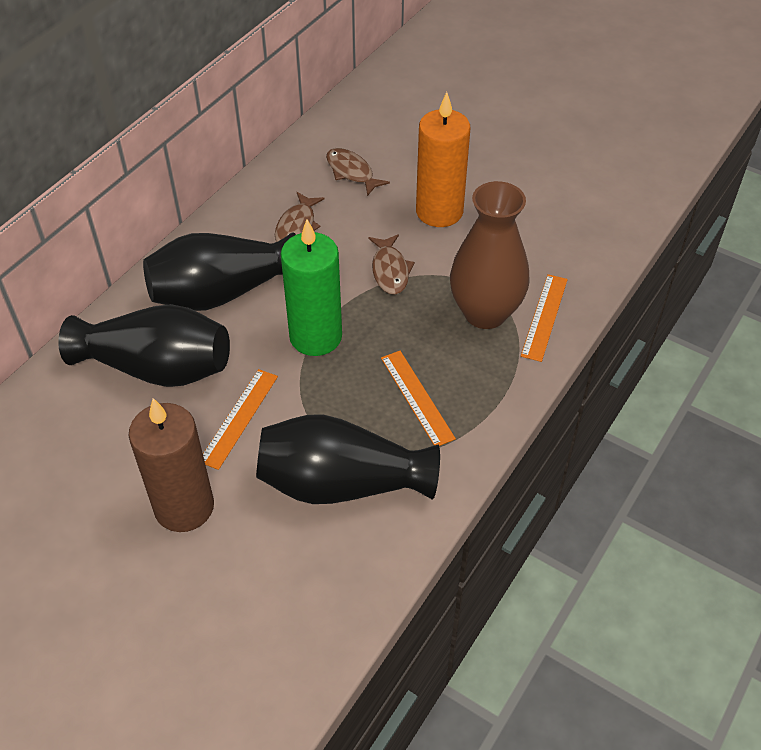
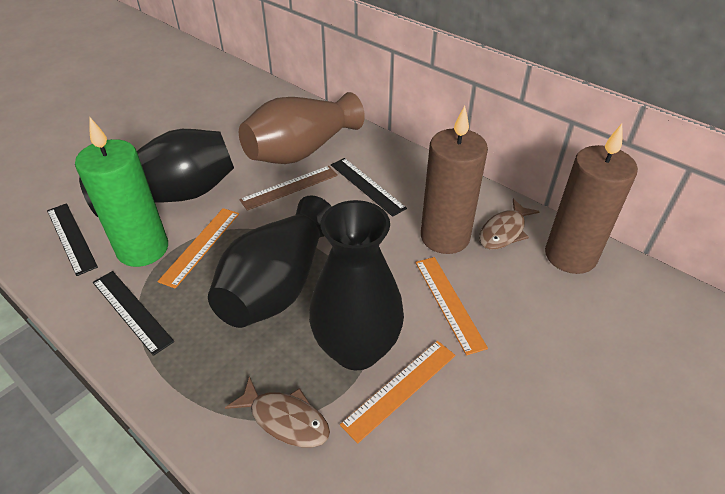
black ruler: 0 -> 3
brown candle: 1 -> 2
brown fish: 3 -> 2
brown ruler: 0 -> 1
orange candle: 1 -> 0

